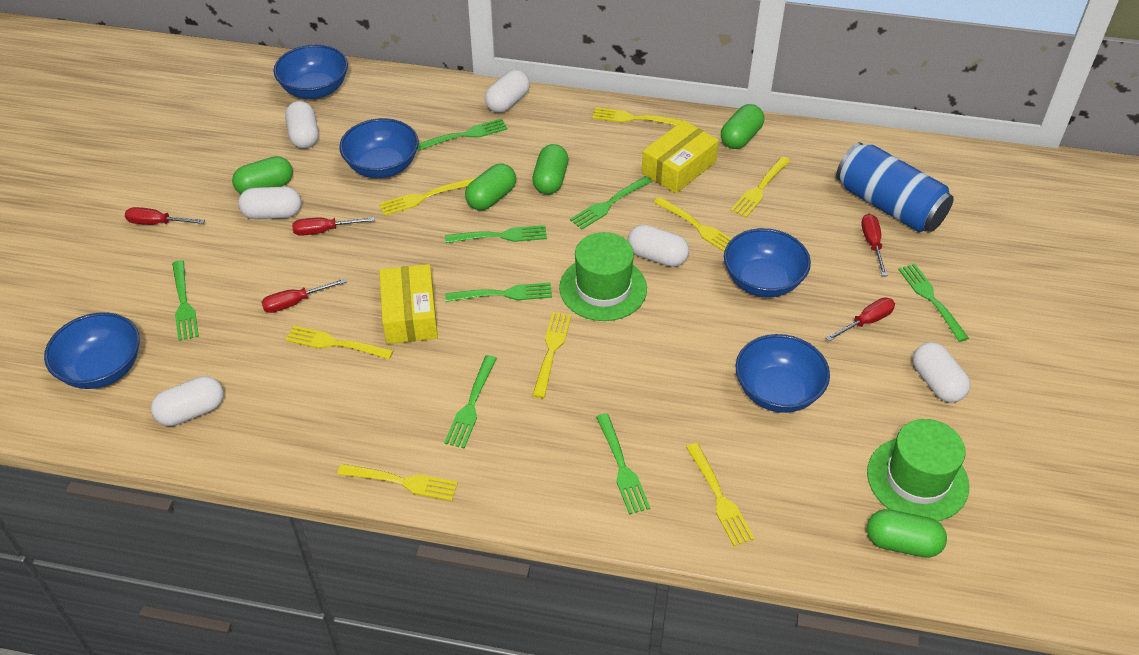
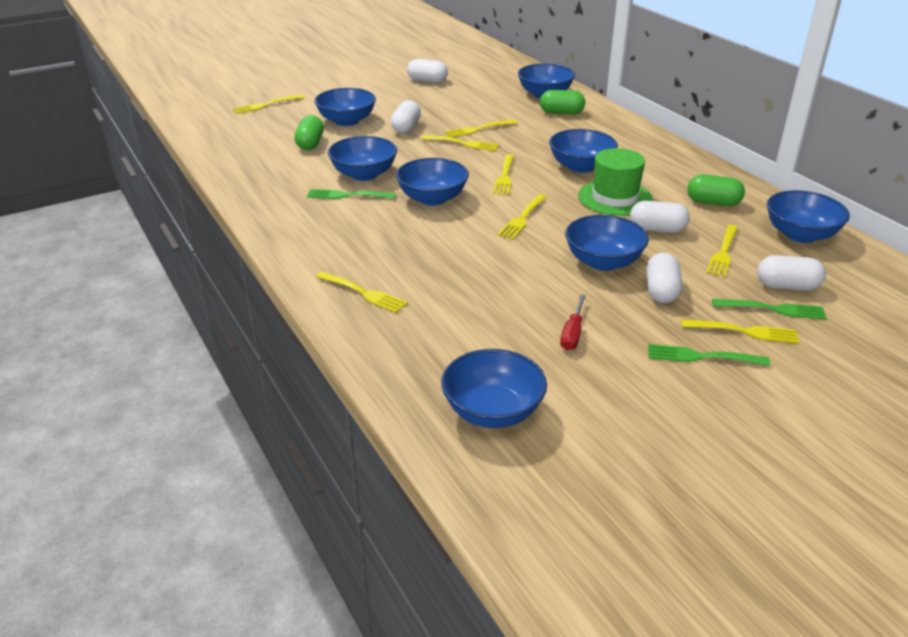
blue bowl: 5 -> 8
blue can: 1 -> 0
green capsule: 5 -> 3
green fork: 8 -> 3
green hat: 2 -> 1
red screwdriver: 5 -> 1
white capsule: 6 -> 5
yellow box: 2 -> 0

